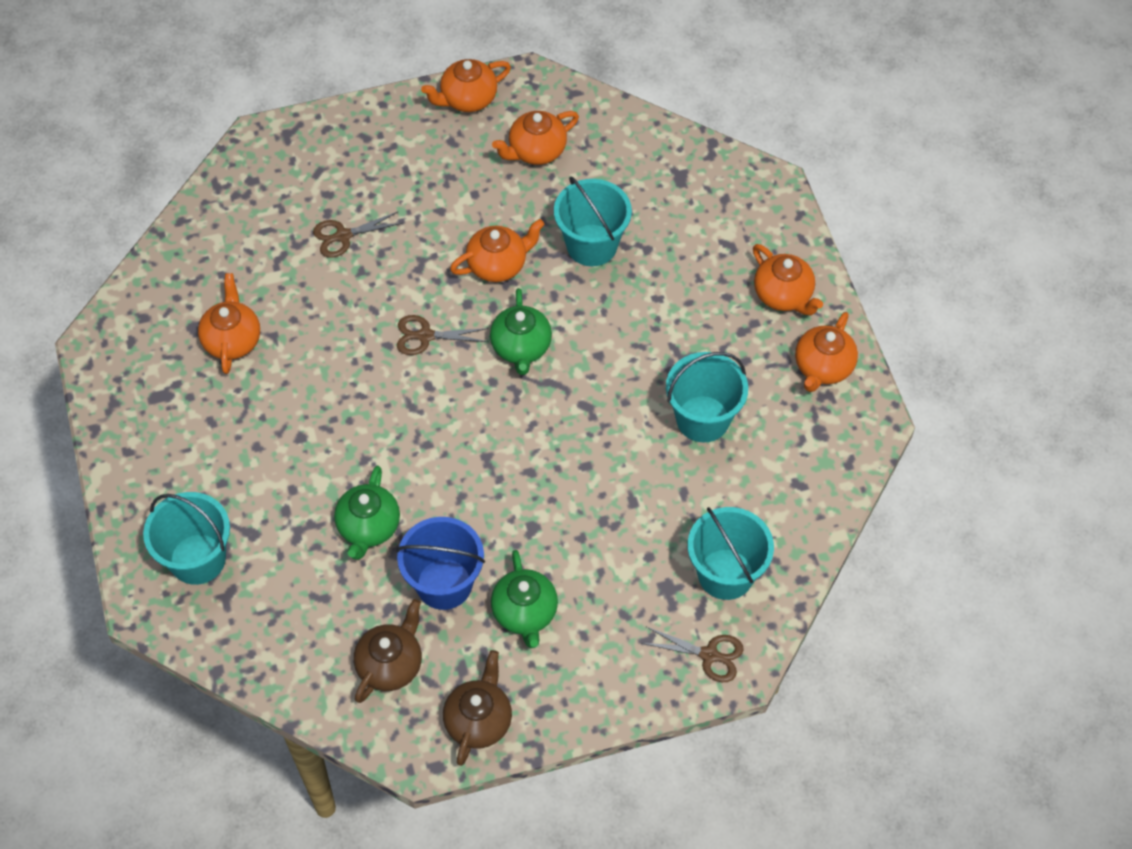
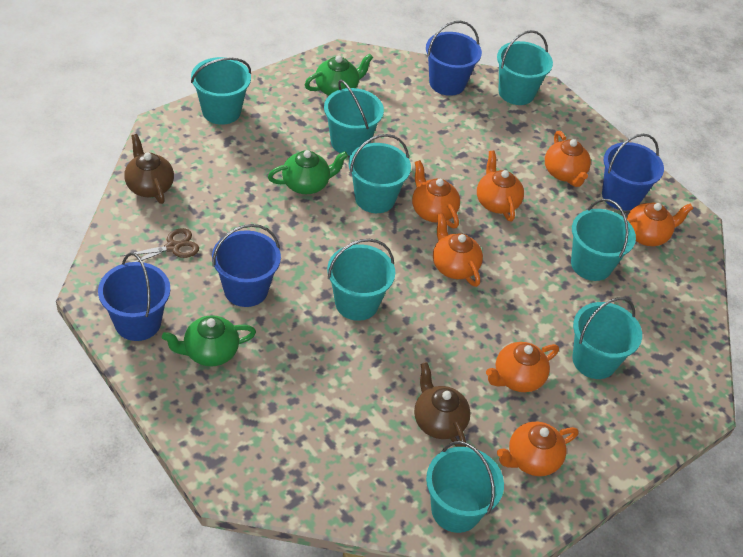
blue bucket: 1 -> 4
brown scissors: 3 -> 1
orange teapot: 6 -> 7
turquoise bucket: 4 -> 8

